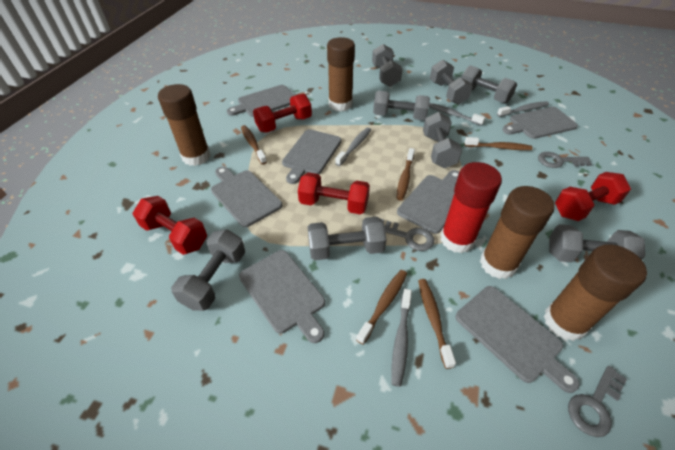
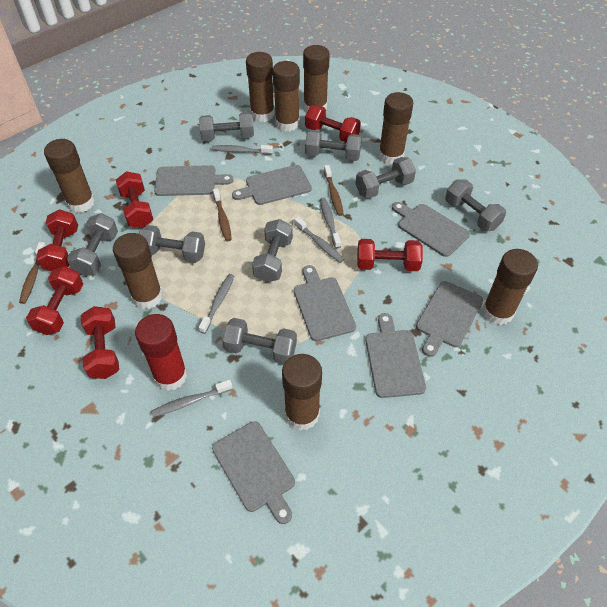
brown glue stick: 4 -> 8
brown toothbrush: 5 -> 3
grey key: 3 -> 0
grey toothbrush: 4 -> 5
red dumbbell: 4 -> 6

